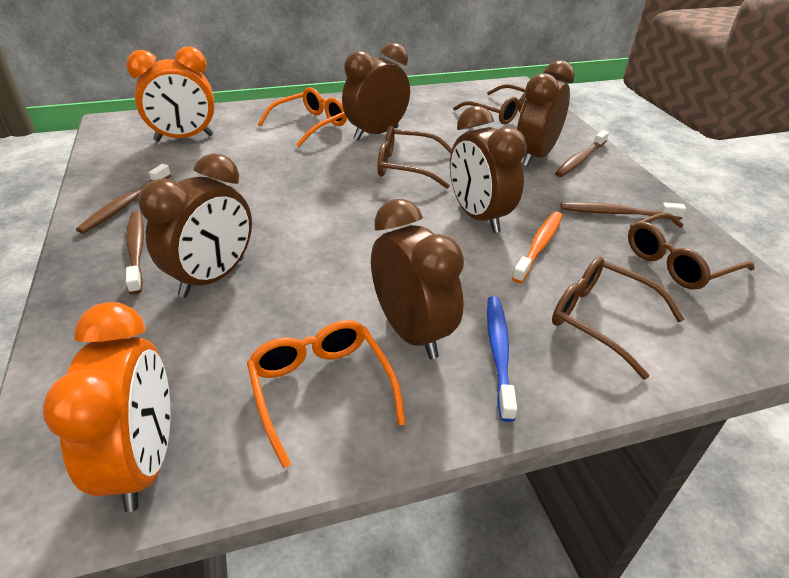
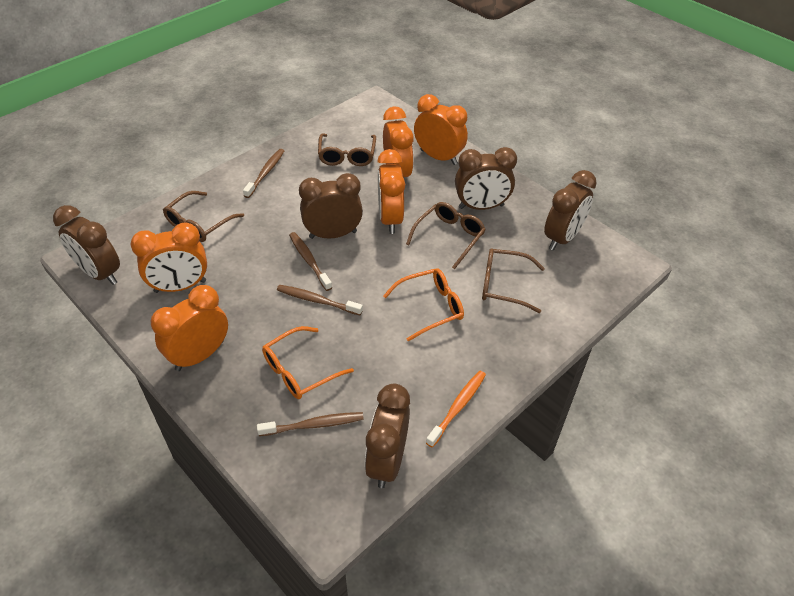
blue toothbrush: 1 -> 0
orange clock: 2 -> 5

